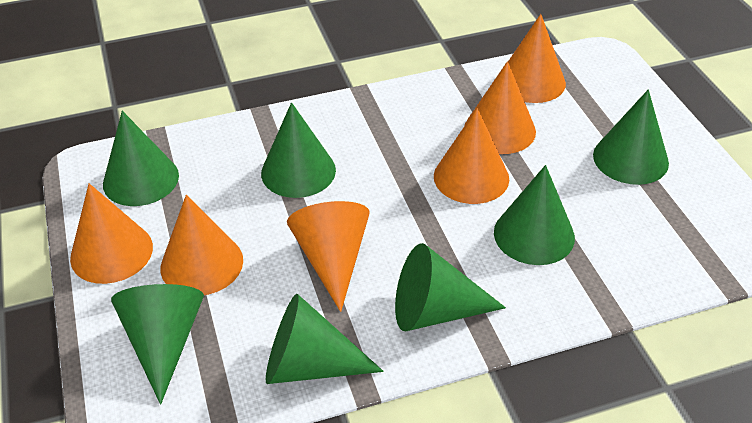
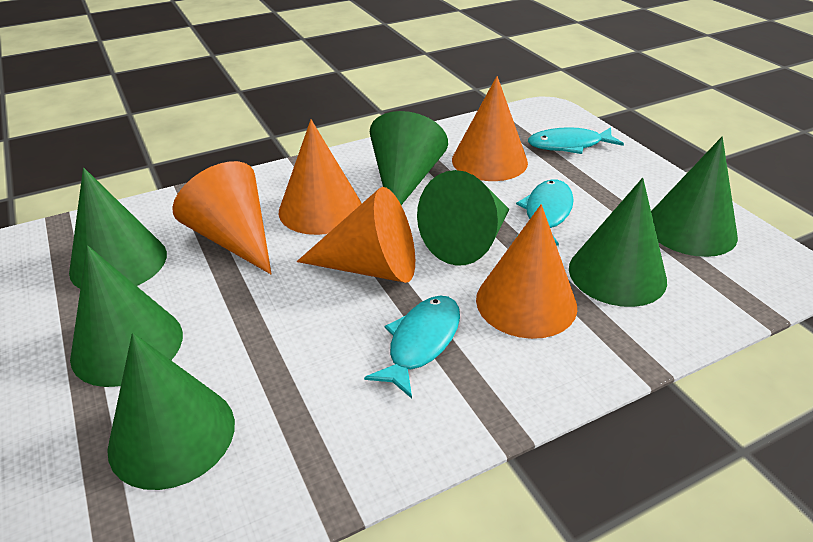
orange cone: 6 -> 5
turquoise fish: 0 -> 3

